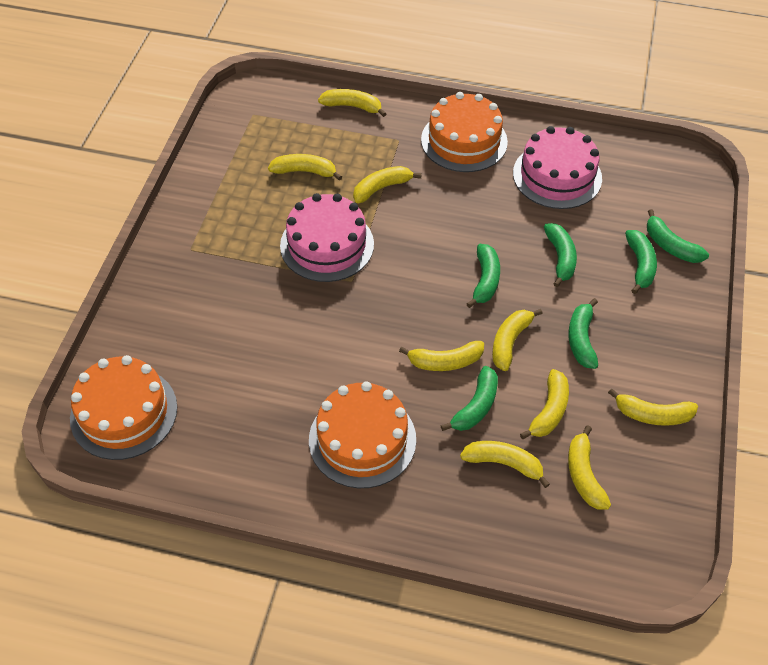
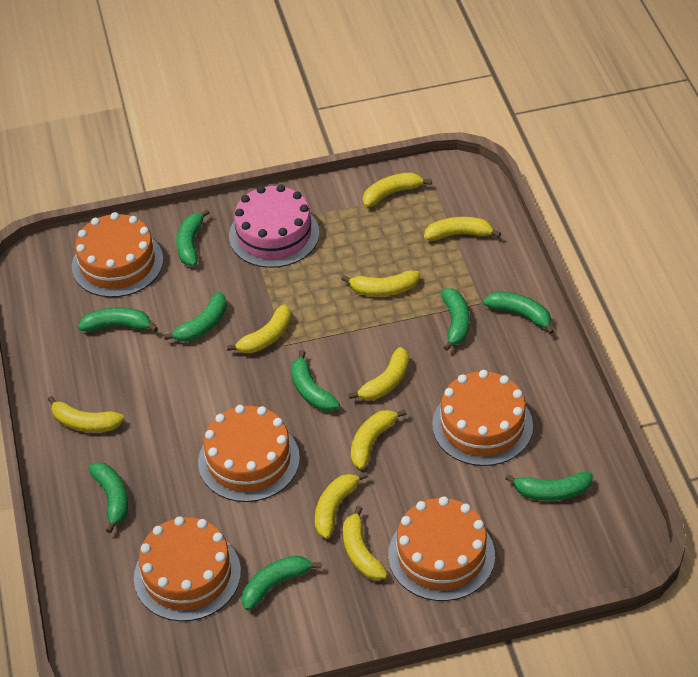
green banana: 6 -> 9
orange cake: 3 -> 5
pink cake: 2 -> 1

